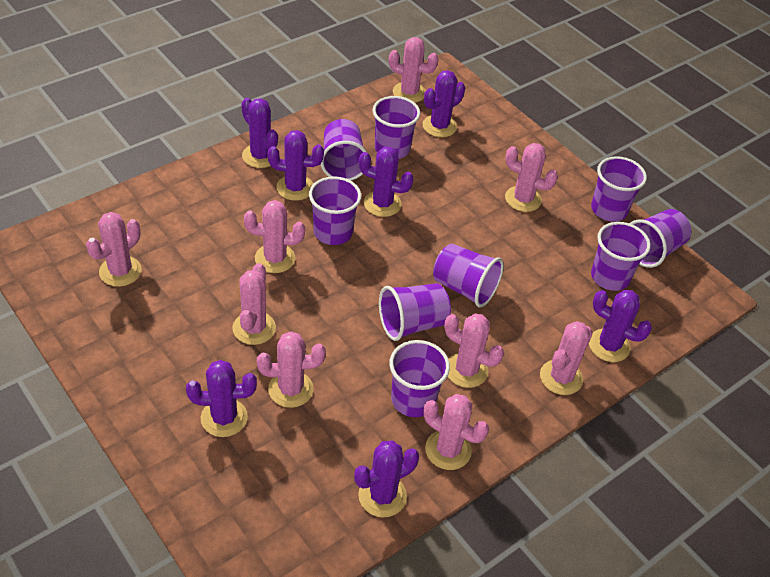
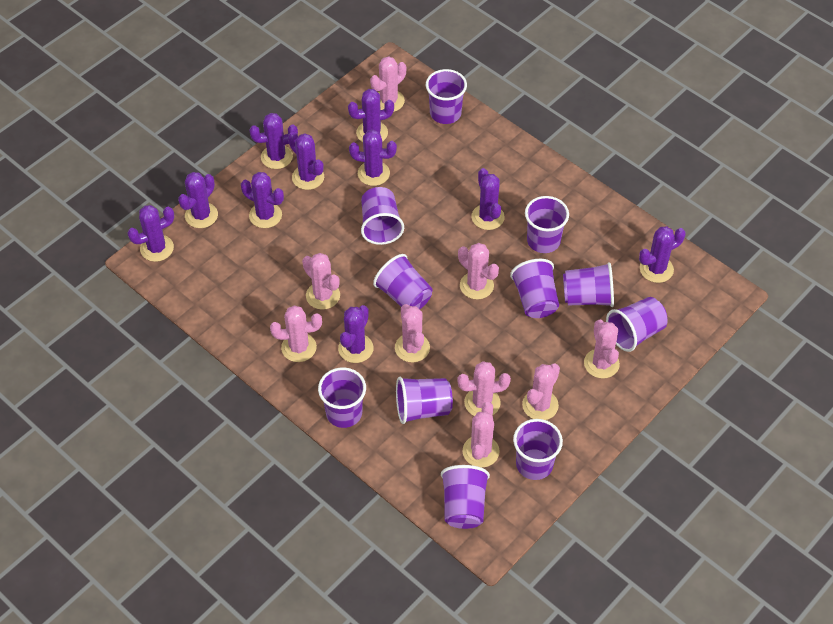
purple cactus: 7 -> 10
purple cup: 9 -> 11

